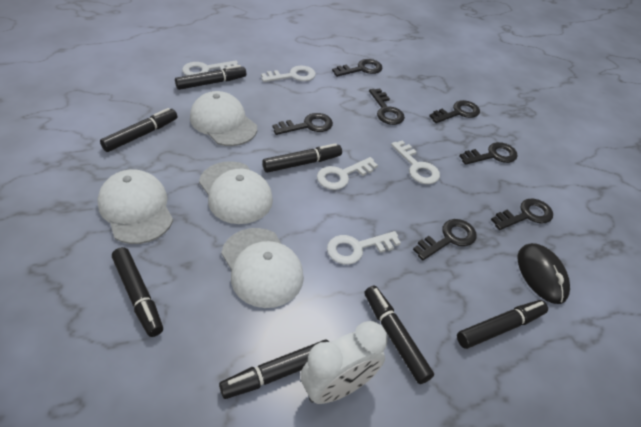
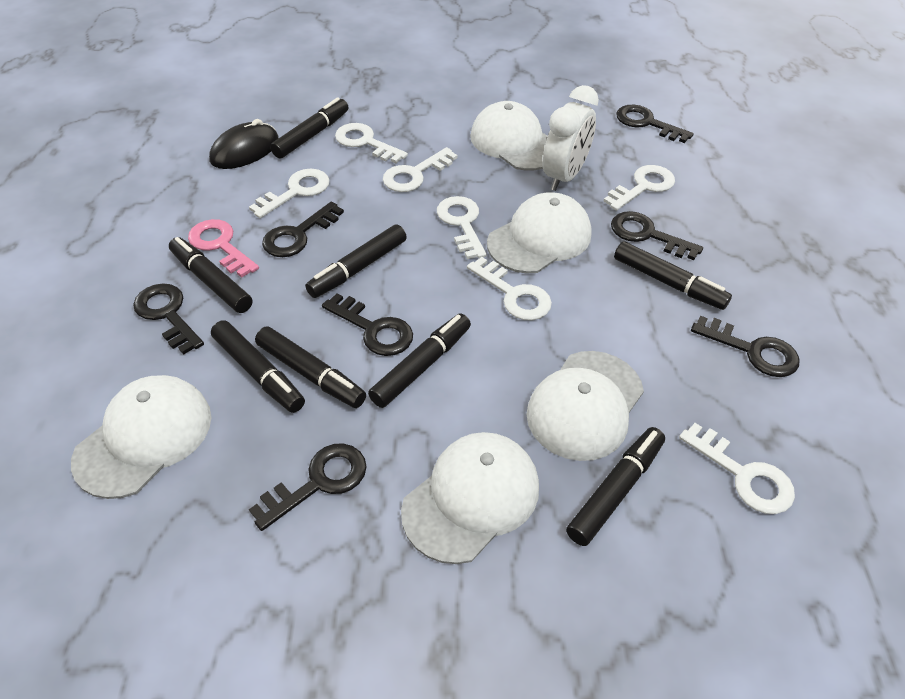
black marker: 7 -> 8
pink key: 0 -> 1
white cap: 4 -> 5
white key: 5 -> 7

